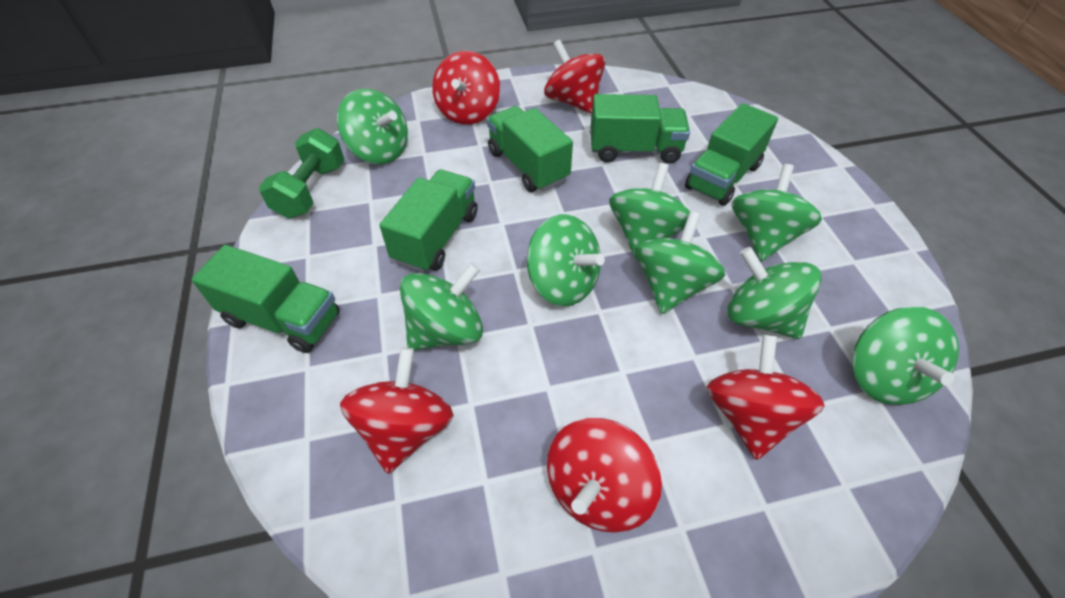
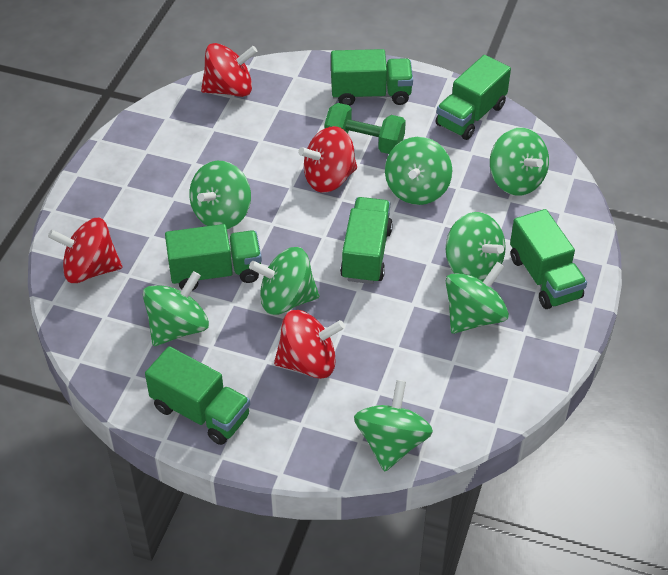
green truck: 5 -> 6
red spinning top: 5 -> 4

